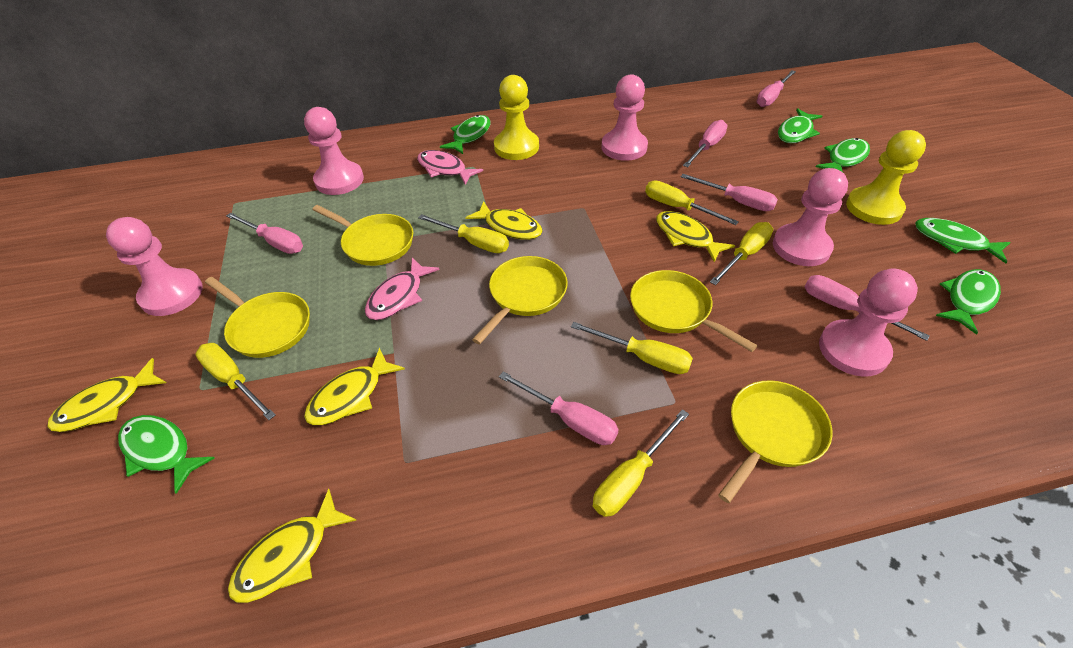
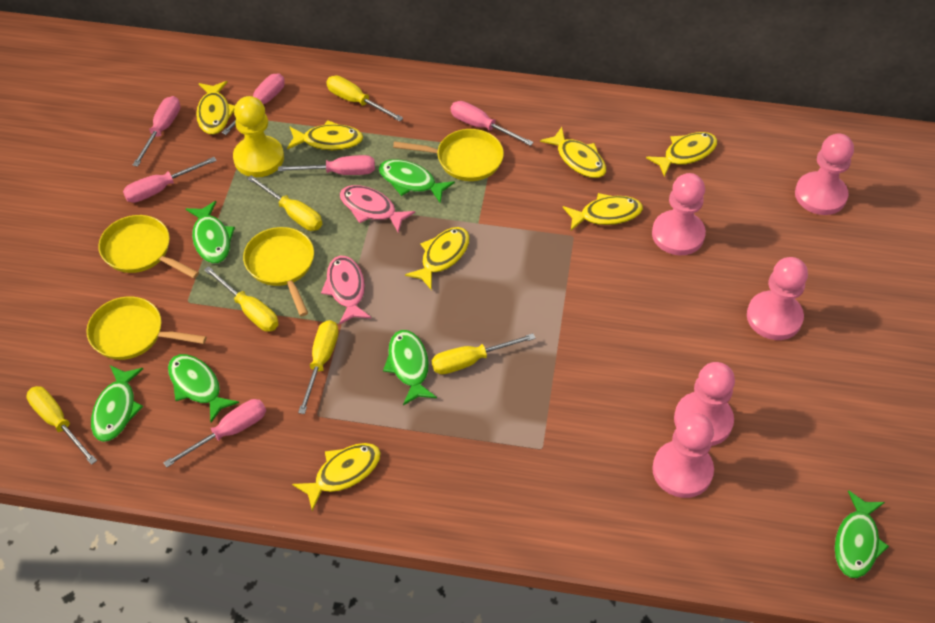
yellow fish: 5 -> 7
yellow pan: 5 -> 4
yellow pawn: 2 -> 1

